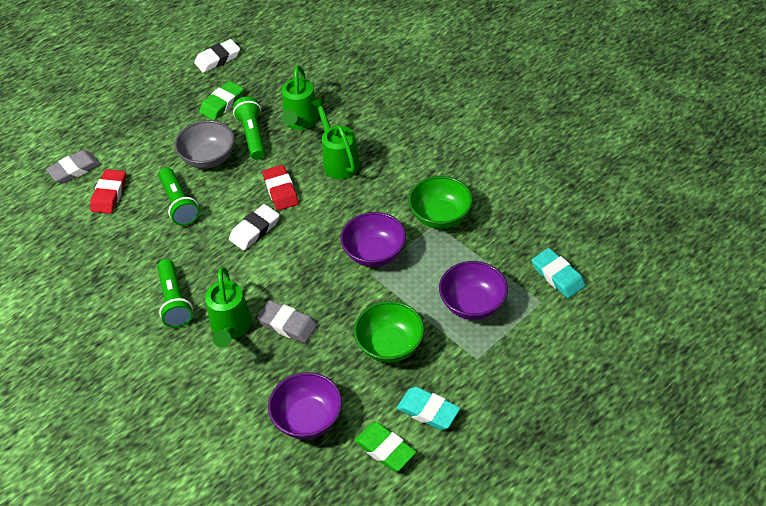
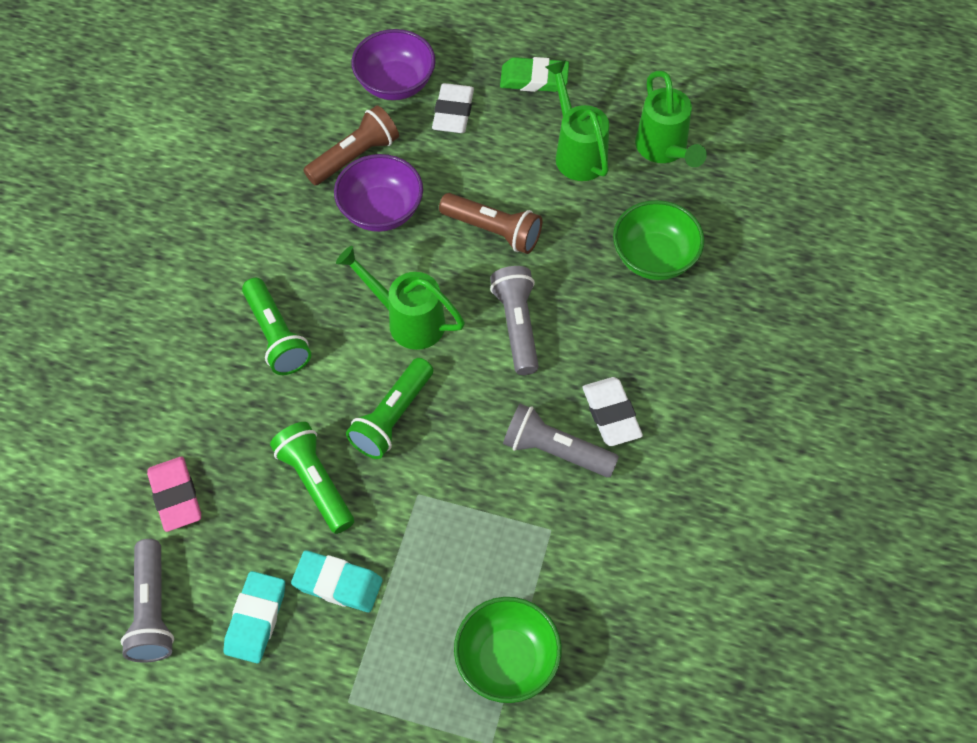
brown flashlight: 0 -> 2
green eraser: 2 -> 1
grey bowl: 1 -> 0
grey eraser: 2 -> 0
grey flashlight: 0 -> 3
pink eraser: 0 -> 1
purple bowl: 3 -> 2
red eraser: 2 -> 0

